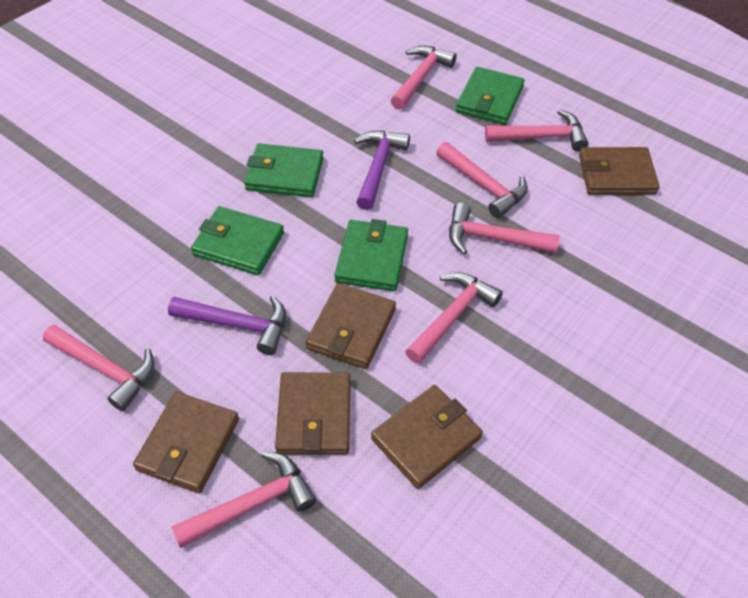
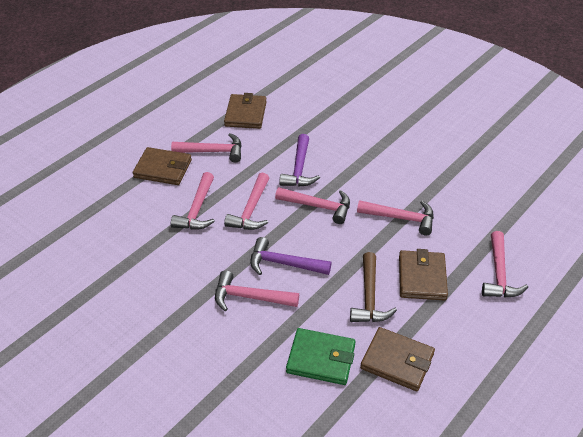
brown hammer: 0 -> 1
brown wallet: 5 -> 4
green wallet: 4 -> 1

